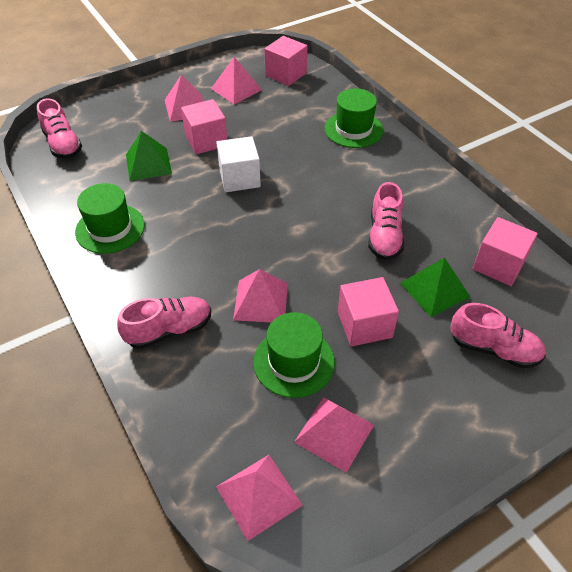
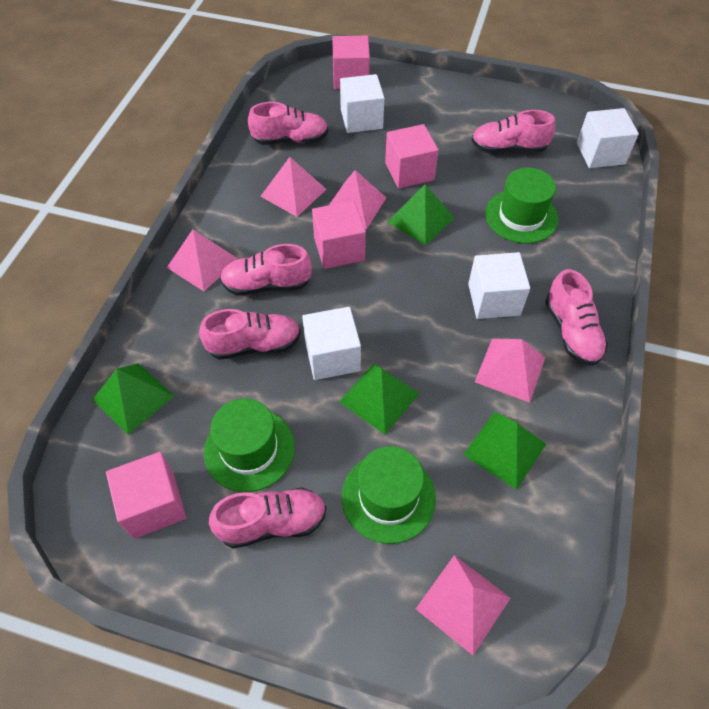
green pyramid: 2 -> 4
pink shoe: 4 -> 6
white cube: 1 -> 4

